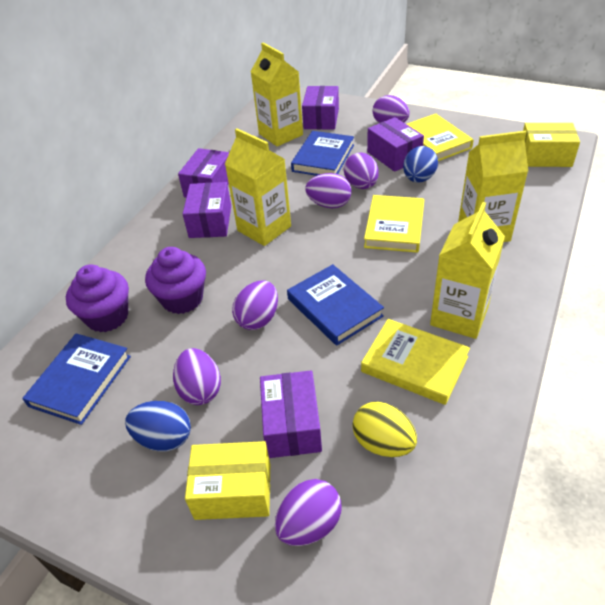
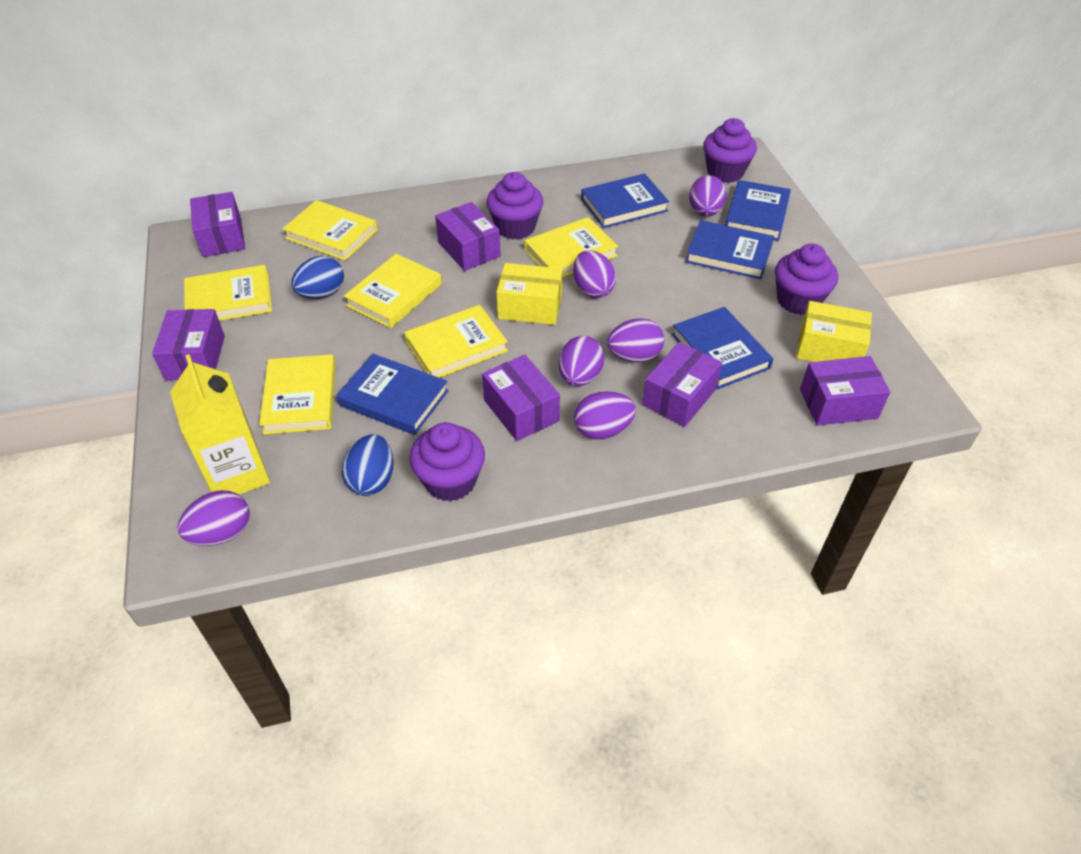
blue book: 3 -> 5
purple box: 5 -> 6
purple cupcake: 2 -> 4
yellow book: 3 -> 6
yellow carton: 4 -> 1
yellow egg: 1 -> 0

